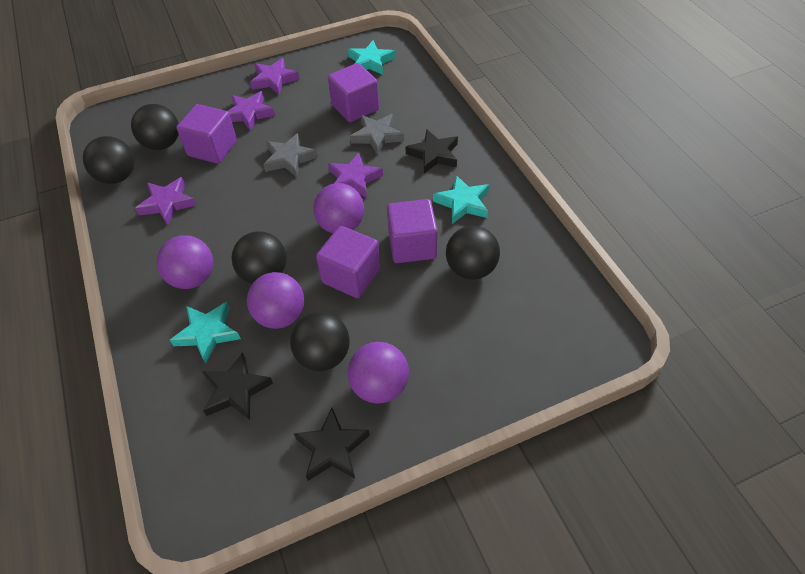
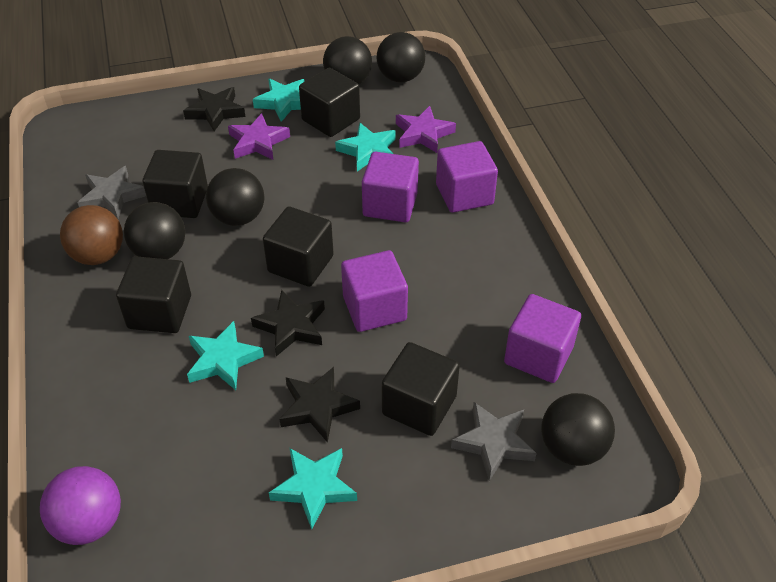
black cube: 0 -> 5
brown ball: 0 -> 1
purple ball: 4 -> 1
purple star: 4 -> 2
turquoise star: 3 -> 4

